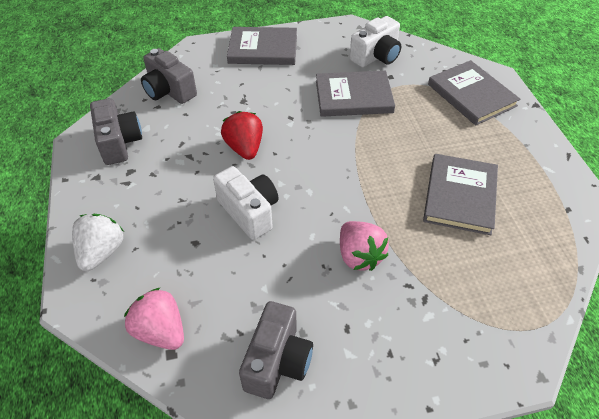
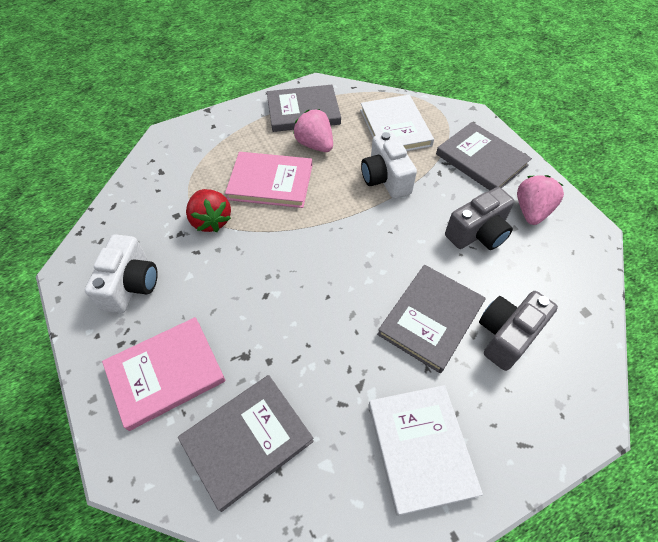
grey camera: 3 -> 2
pink book: 0 -> 2
white book: 0 -> 2
white strawberry: 1 -> 0

